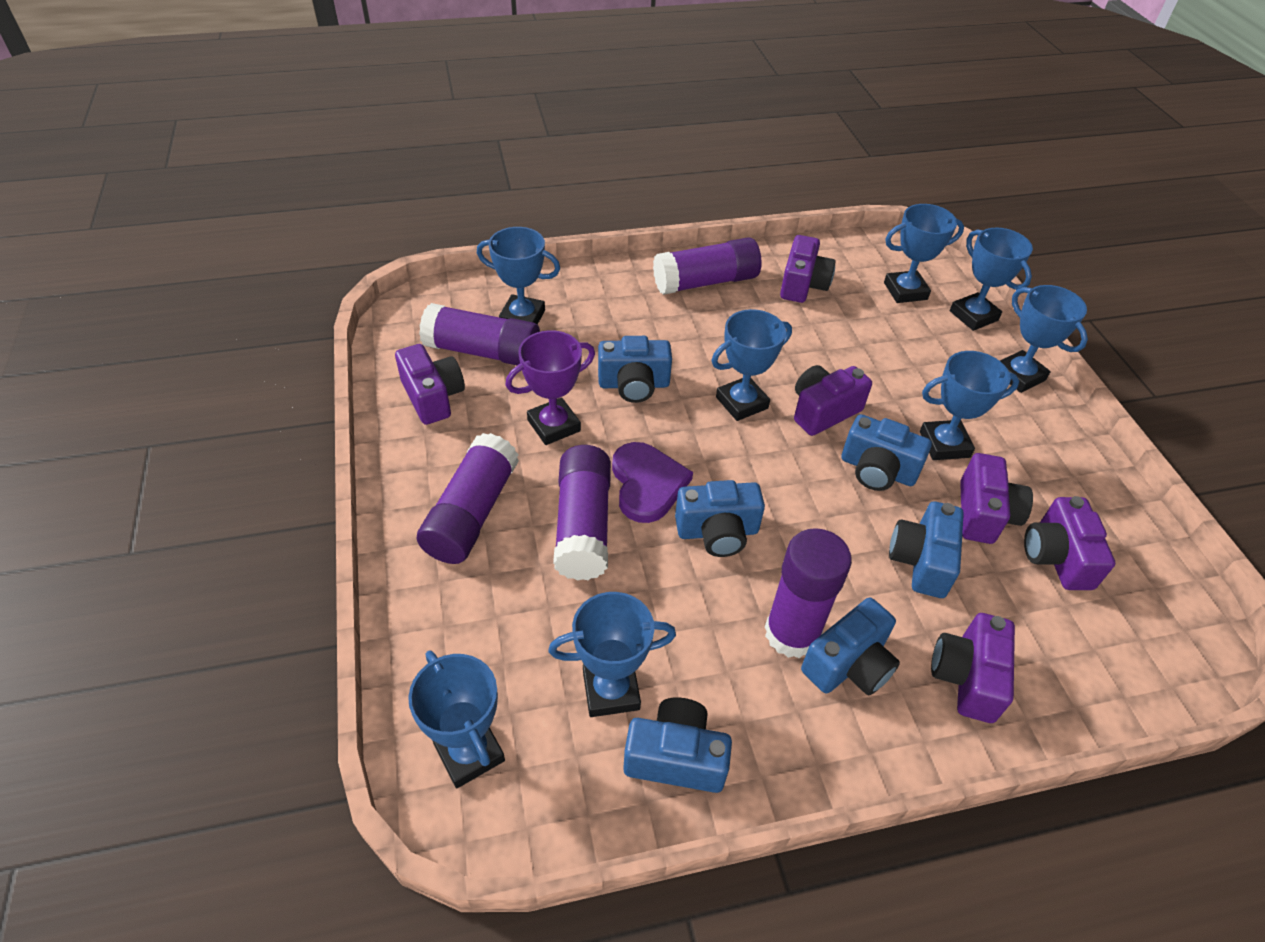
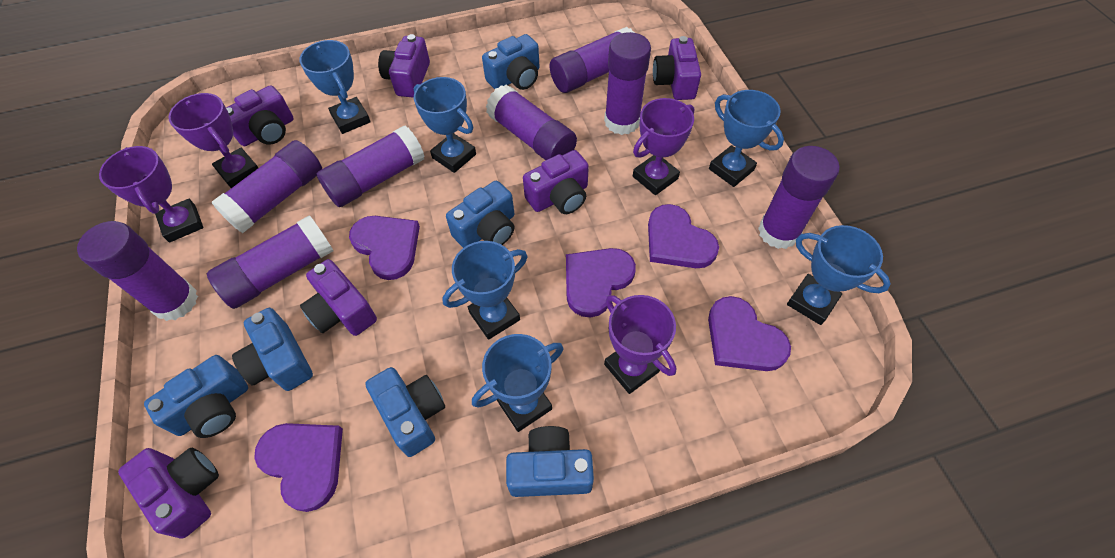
blue trophy: 8 -> 6
purple glue stick: 5 -> 8
purple heart: 1 -> 5
purple trophy: 1 -> 4

